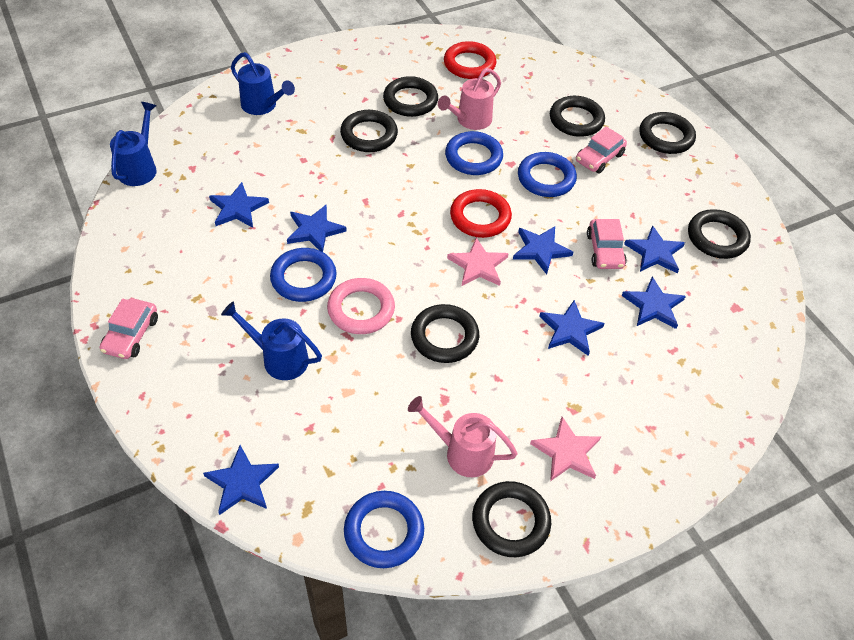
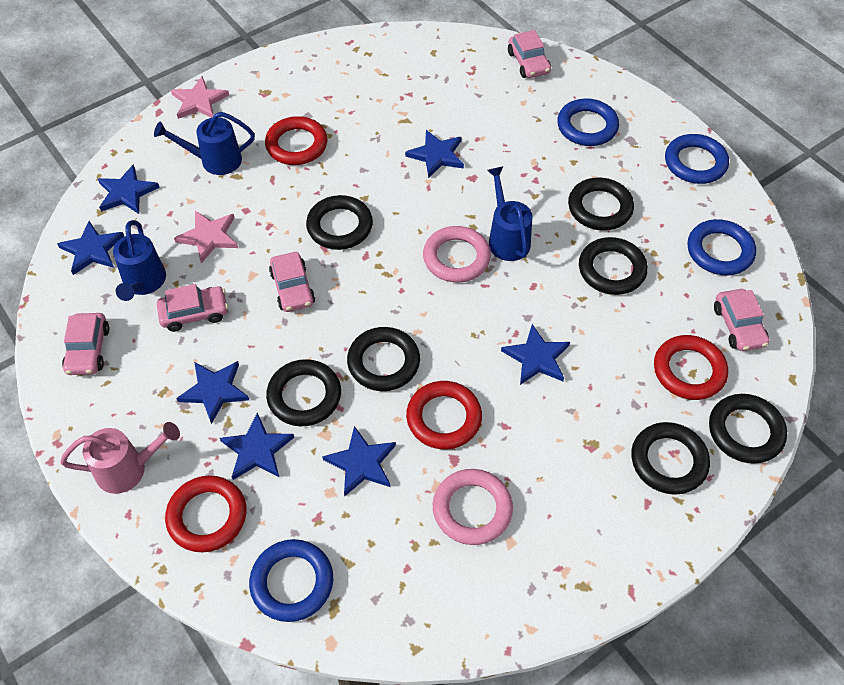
pink car: 3 -> 5
pink ring: 1 -> 2
pink watering can: 2 -> 1
red ring: 2 -> 4

